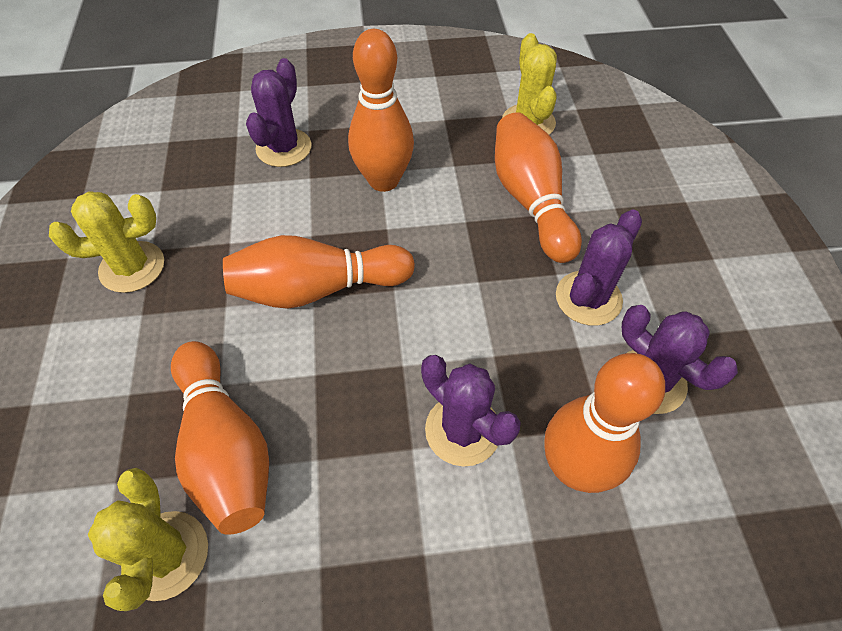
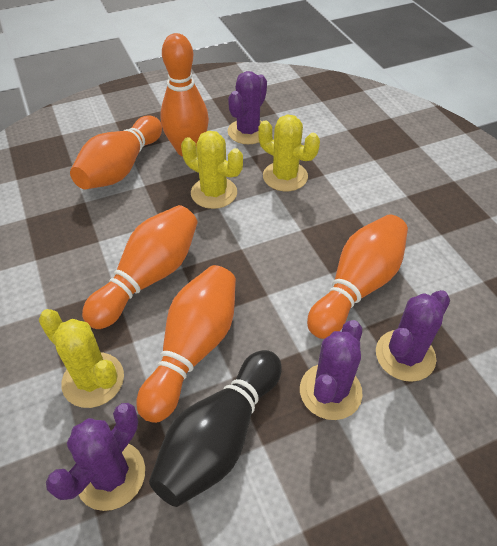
black bowling pin: 0 -> 1

